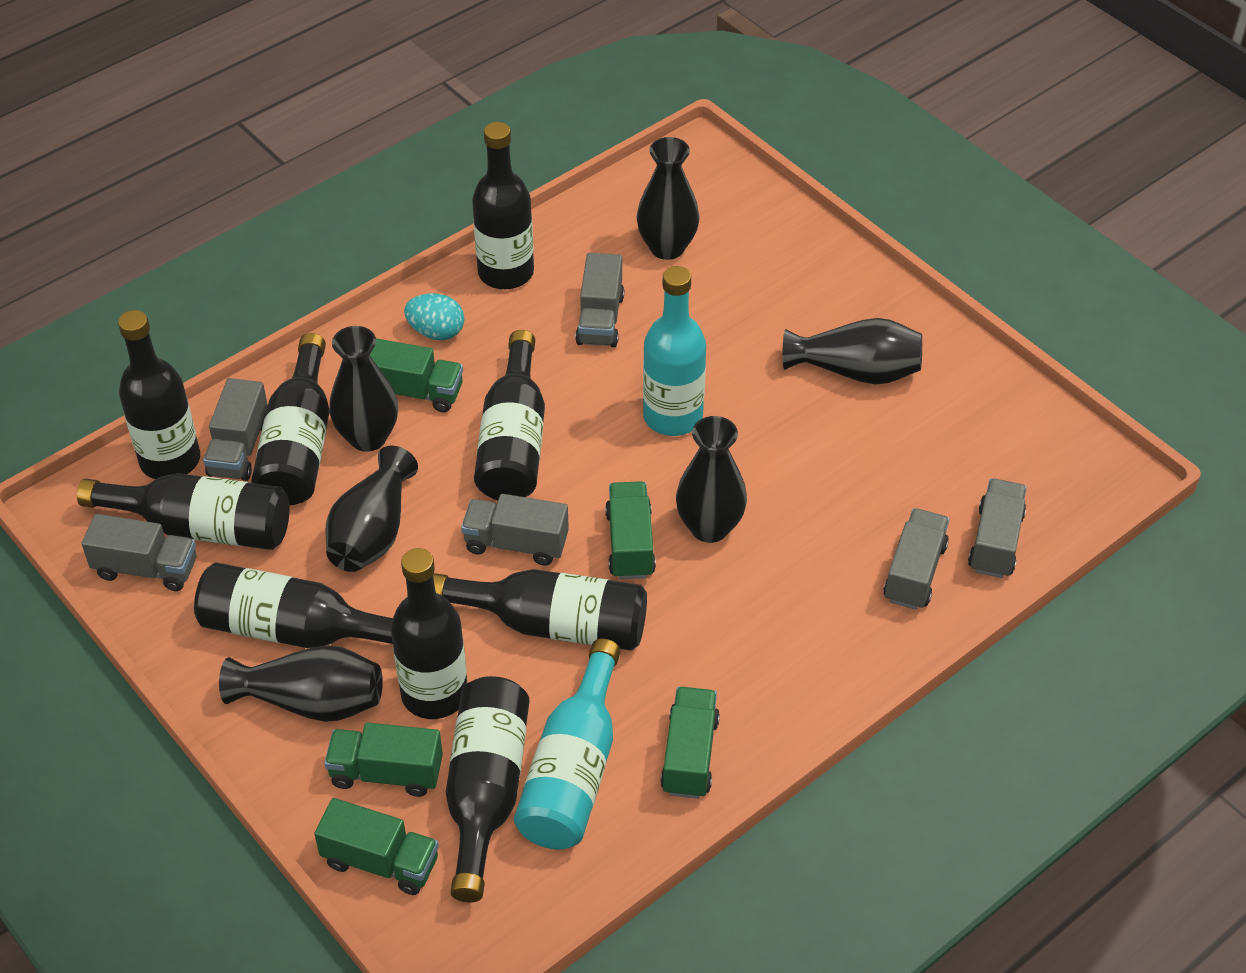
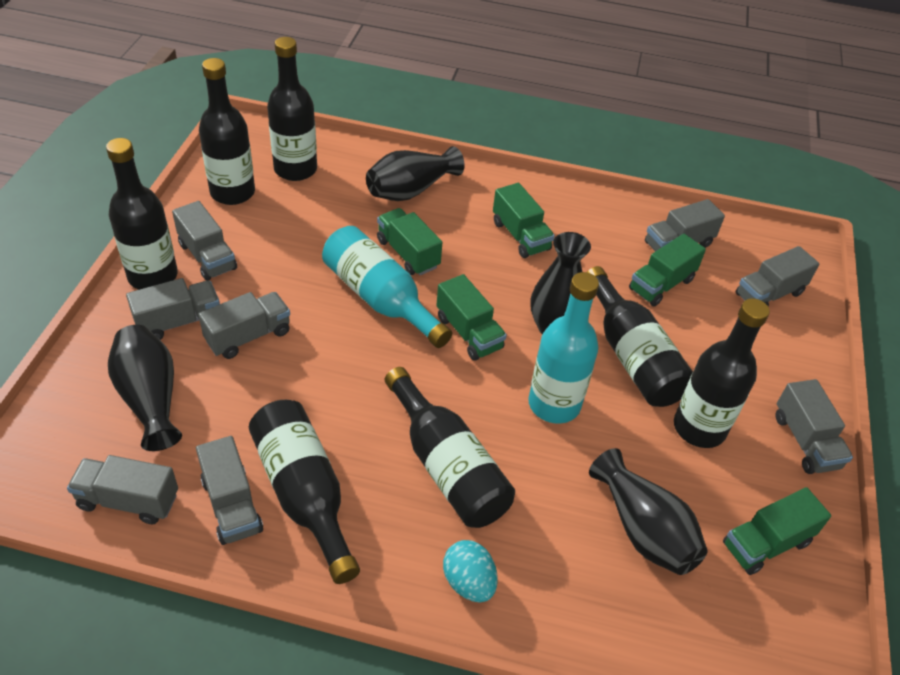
black bottle: 9 -> 7
black vase: 6 -> 4
grey truck: 6 -> 8

